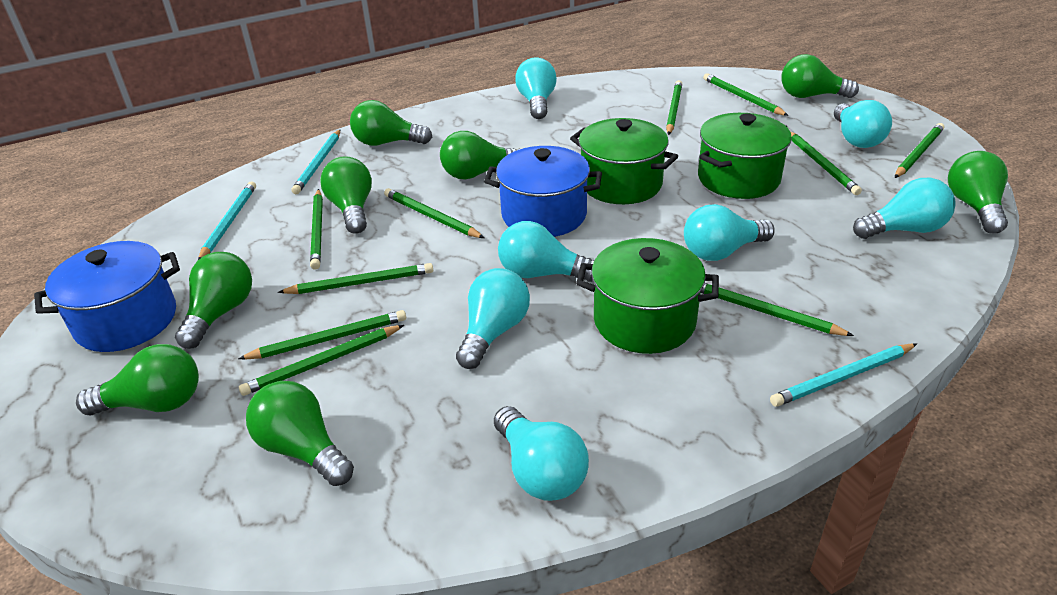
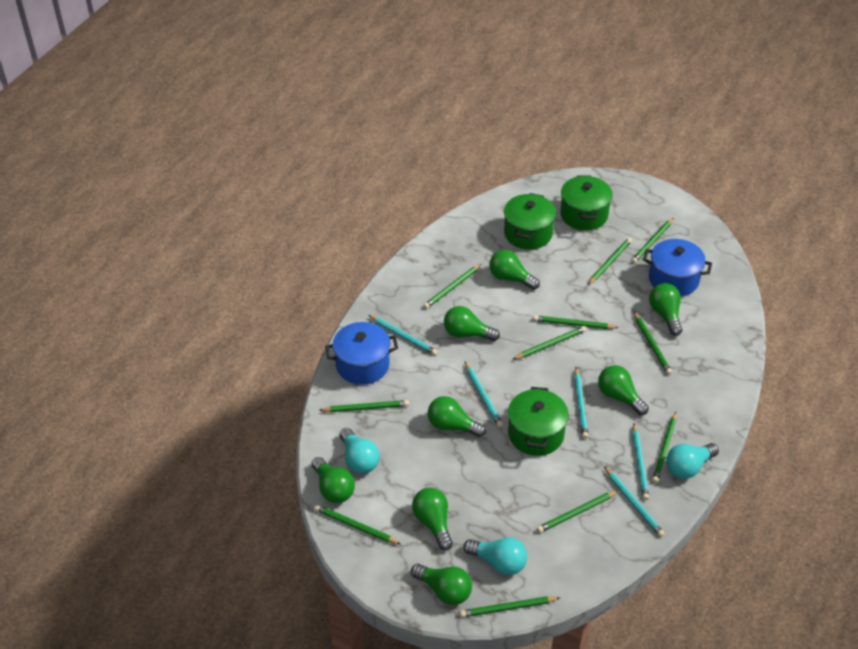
green pencil: 10 -> 11
turquoise light bulb: 7 -> 3
turquoise pencil: 3 -> 5

